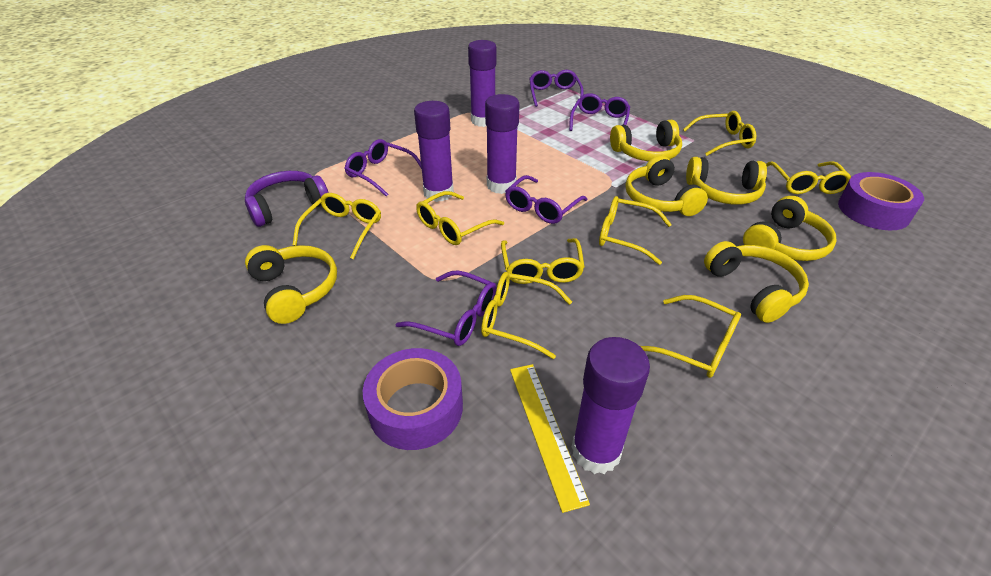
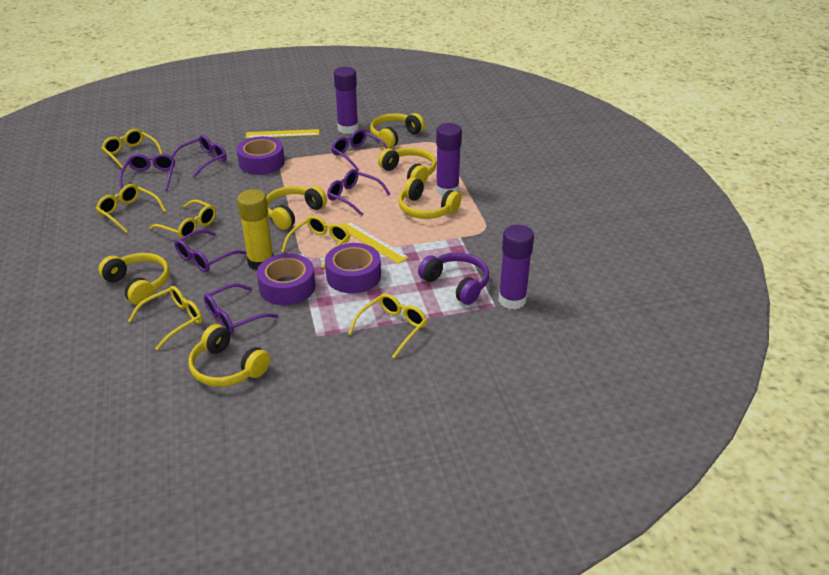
purple glasses: 5 -> 6
purple glue stick: 4 -> 3
purple tape: 2 -> 3
yellow glasses: 8 -> 6
yellow glue stick: 0 -> 1
yellow ruler: 1 -> 2

